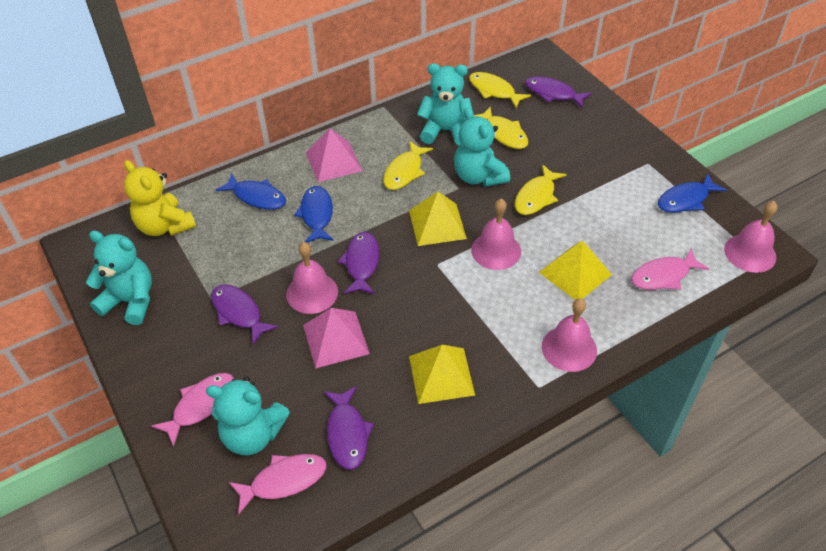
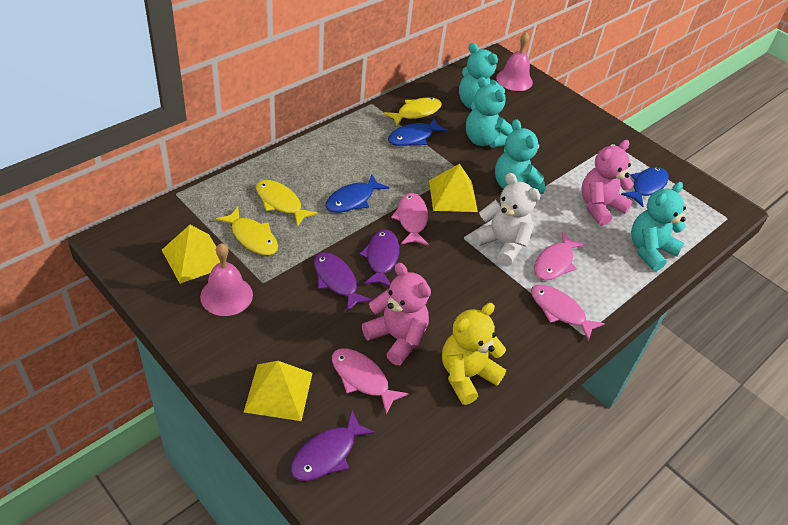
pink bell: 4 -> 2
pink fish: 3 -> 4
pink pyramid: 2 -> 0
pink teddy bear: 0 -> 2
purple fish: 4 -> 3
white teddy bear: 0 -> 1
yellow fish: 4 -> 3

